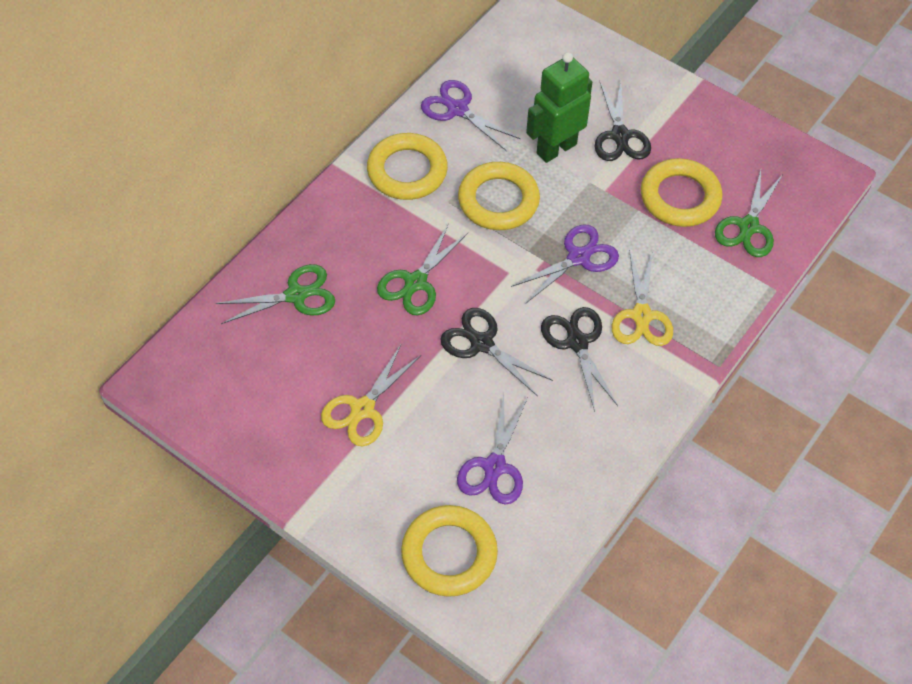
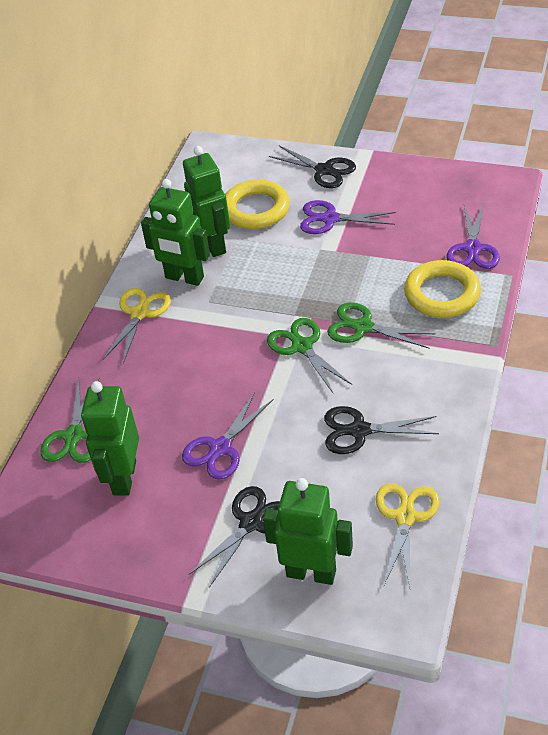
green robot: 1 -> 4
yellow ring: 4 -> 2

